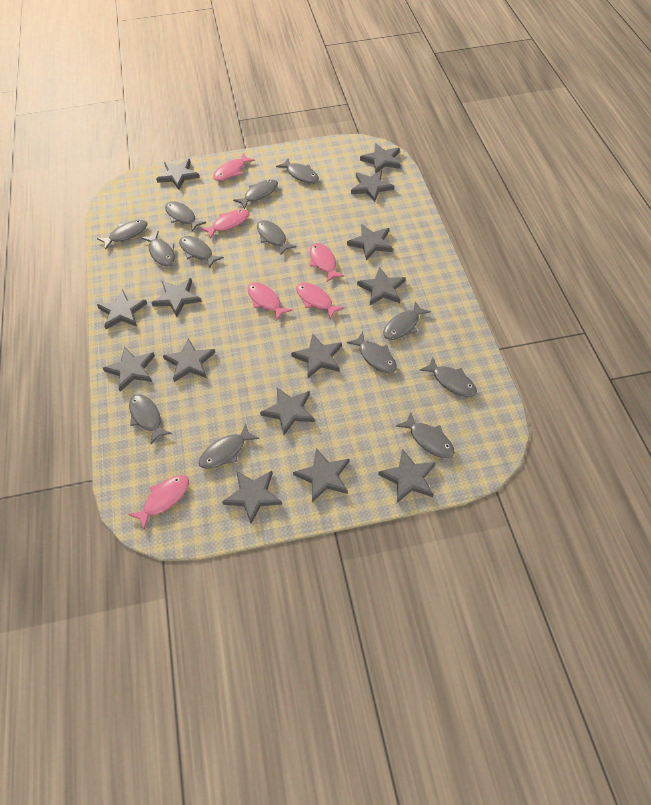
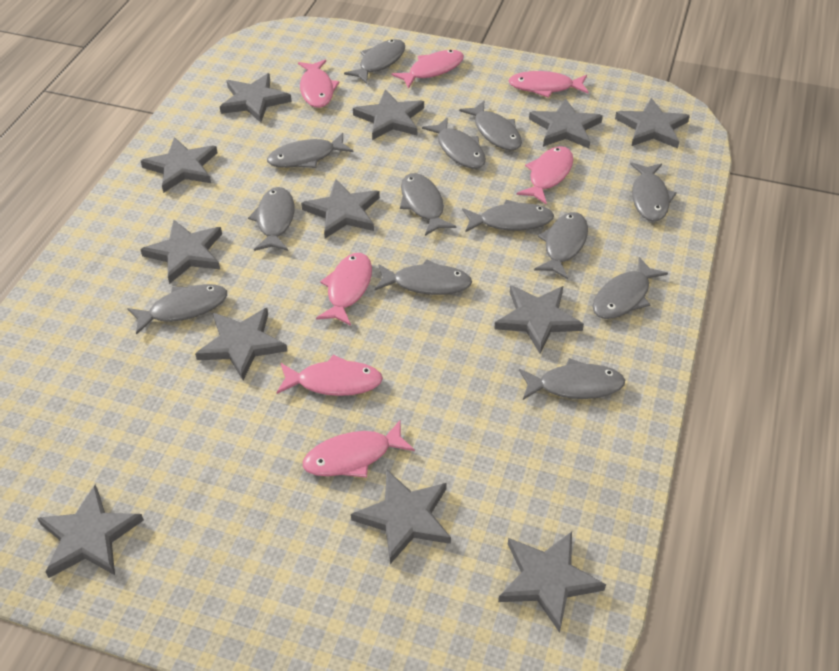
grey star: 14 -> 12
pink fish: 6 -> 7

